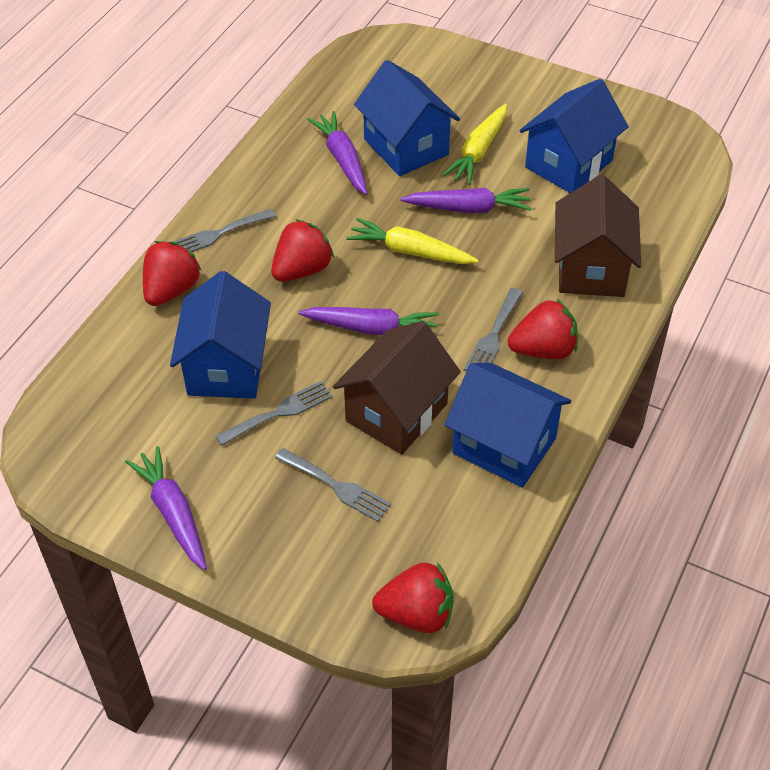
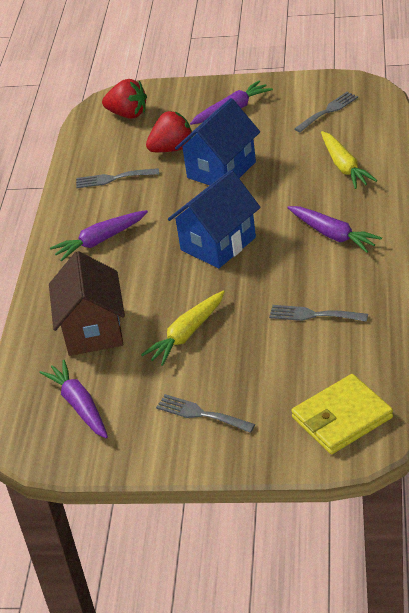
blue house: 4 -> 2
brown house: 2 -> 1
red strawberry: 4 -> 2
yellow wallet: 0 -> 1

